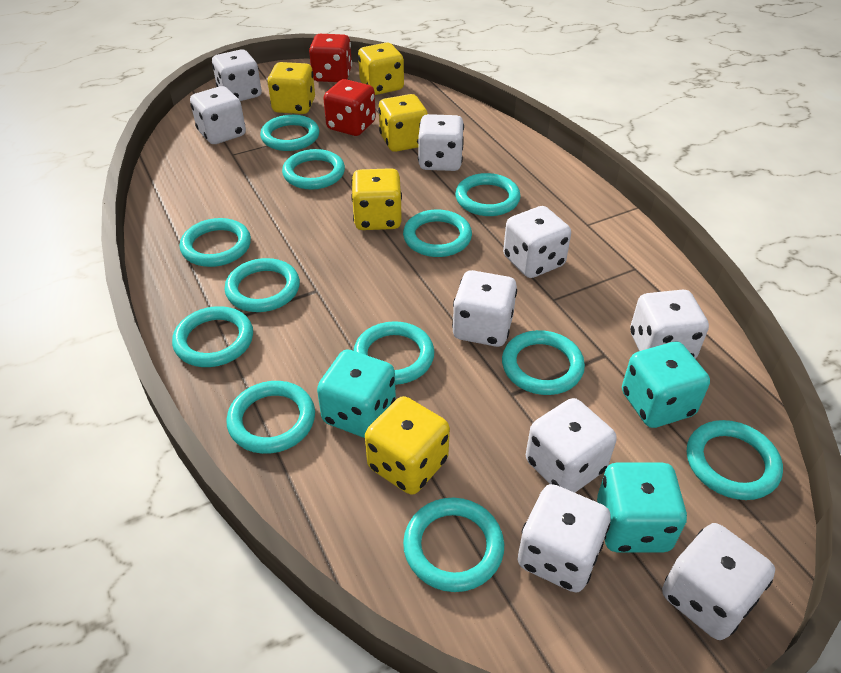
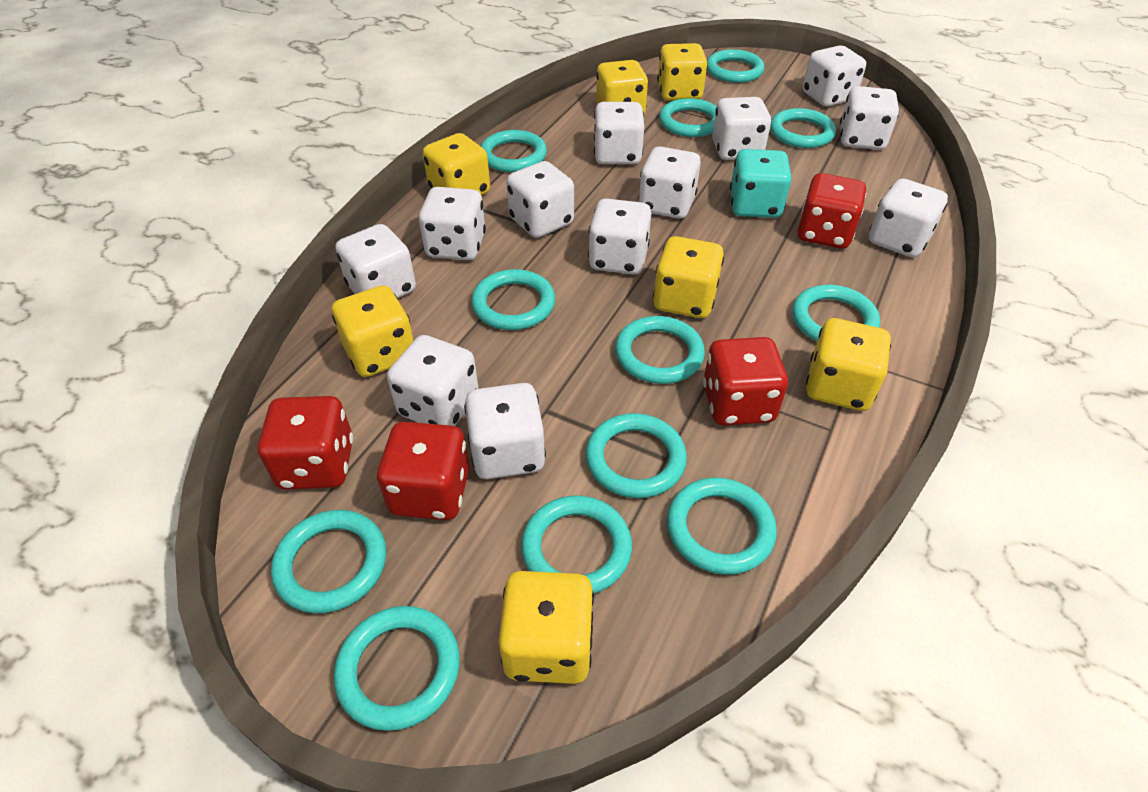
red dice: 2 -> 4
turquoise dice: 3 -> 1
white dice: 9 -> 12
yellow dice: 5 -> 7

